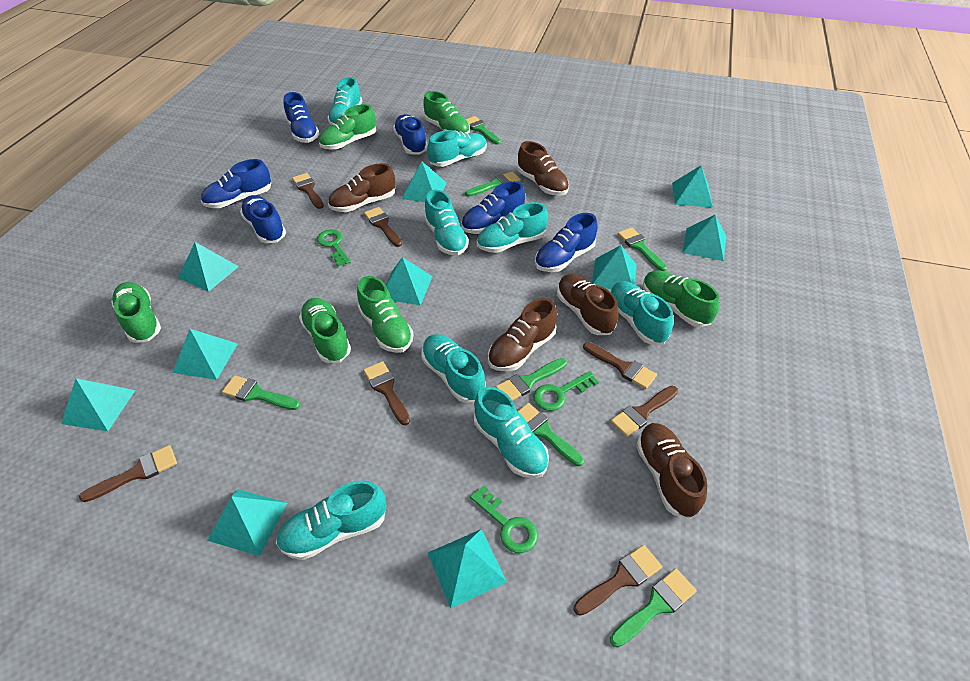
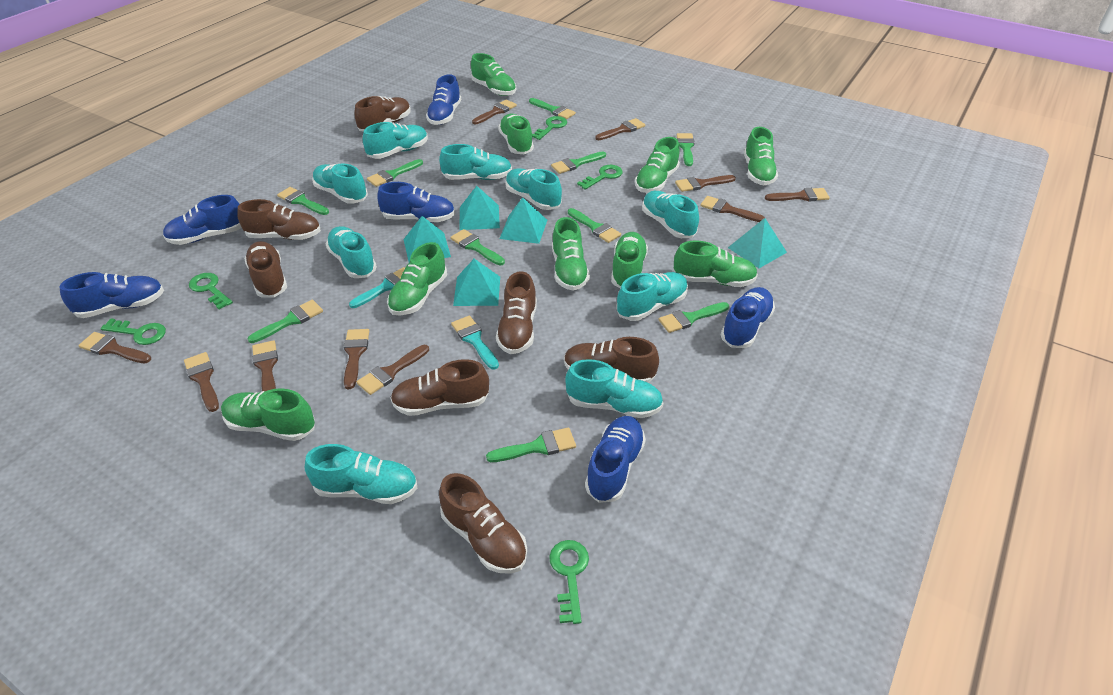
brown brush: 7 -> 10
brown shoe: 5 -> 7
green brush: 7 -> 10
green key: 3 -> 5
green shoe: 6 -> 9
turquoise brush: 0 -> 2
turquoise pyramid: 10 -> 5
turquoise shoe: 8 -> 9

